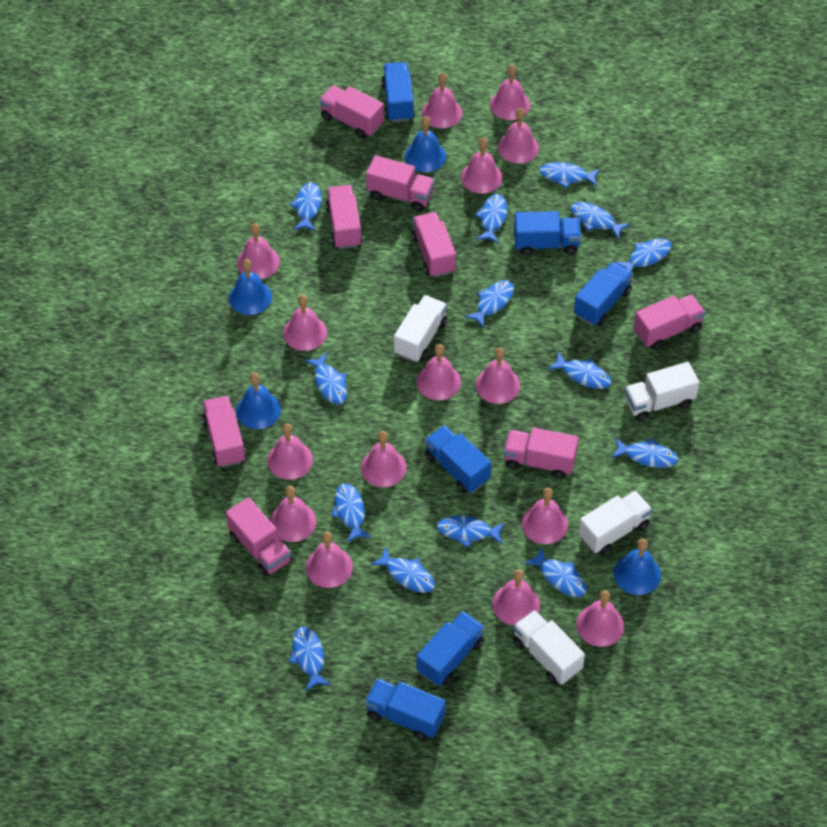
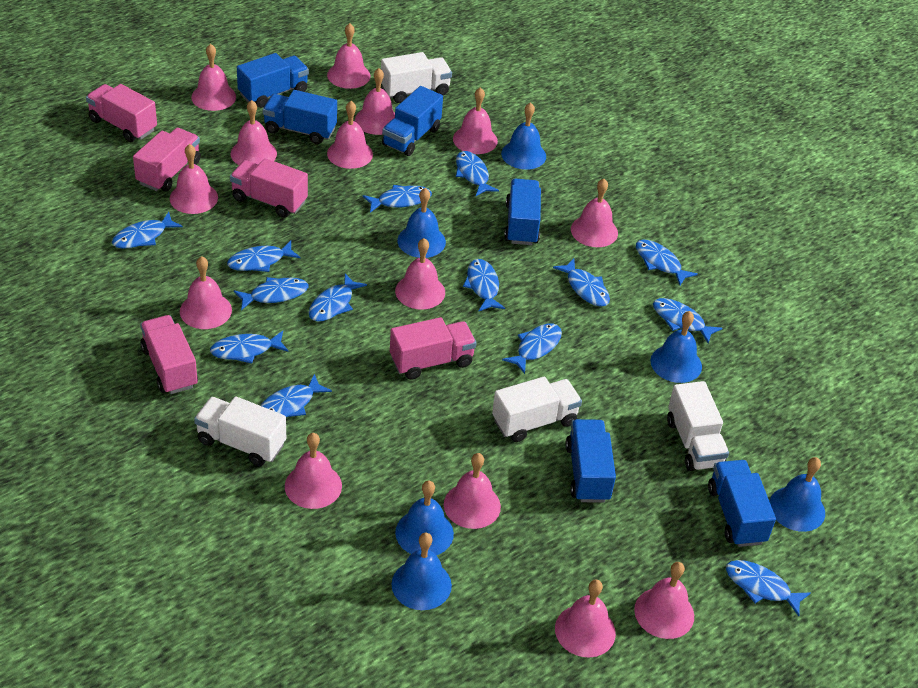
blue bell: 4 -> 6
pink bell: 15 -> 14
pink truck: 8 -> 5

